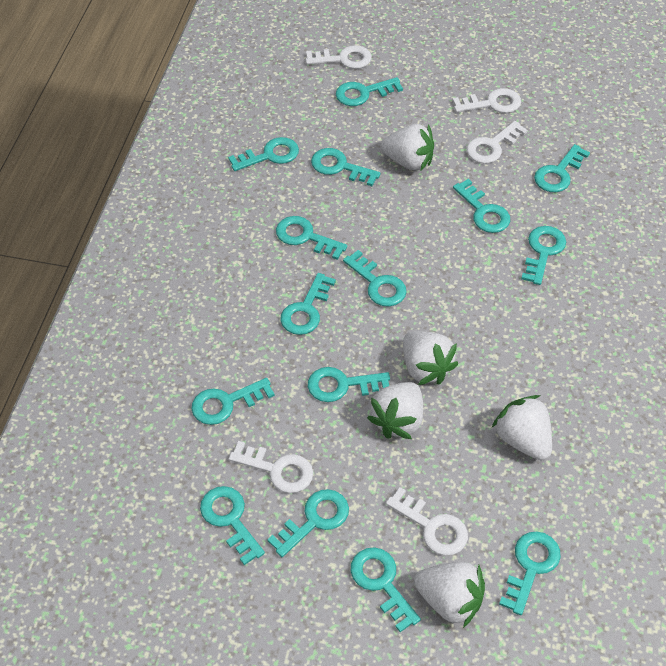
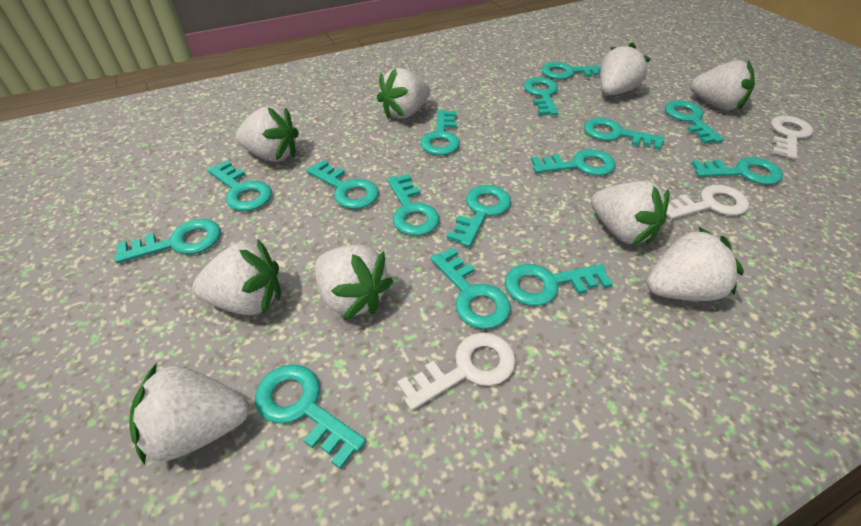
white key: 5 -> 3
white strawberry: 5 -> 9

